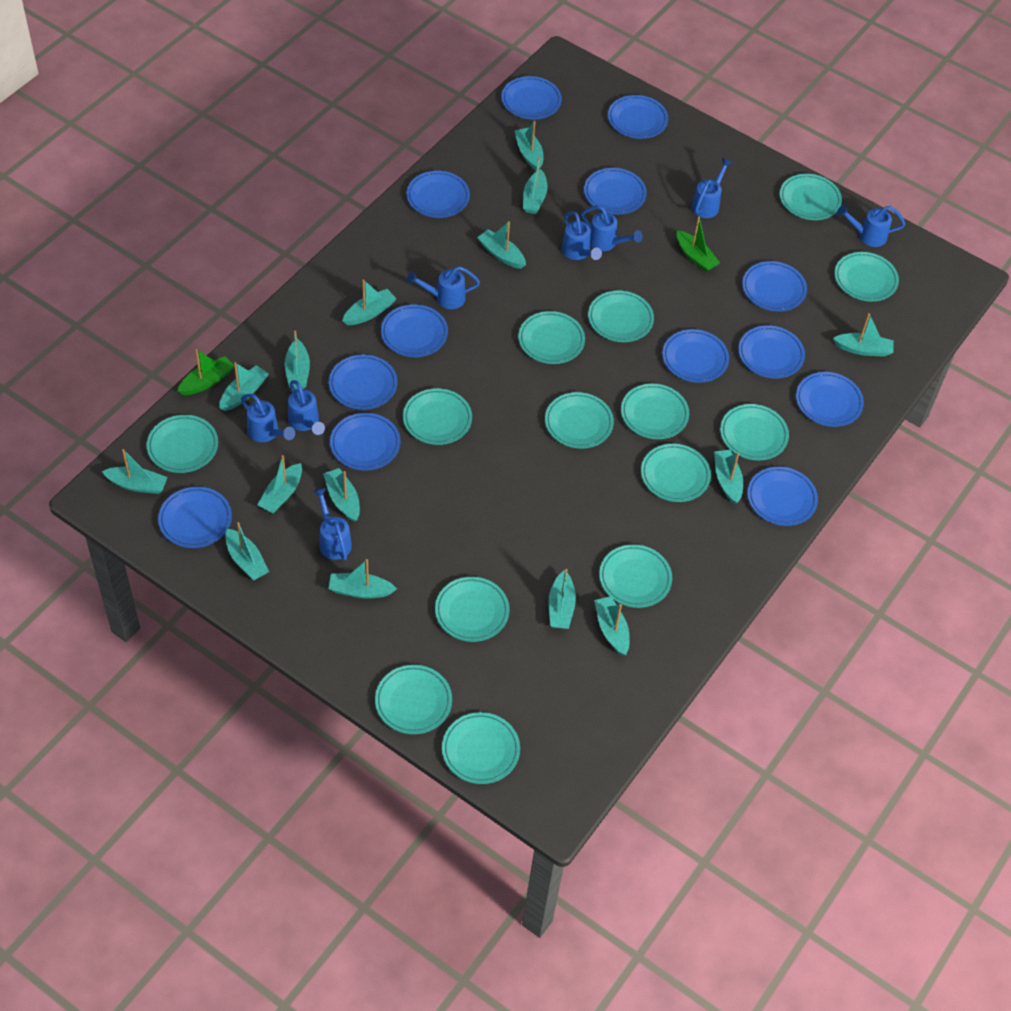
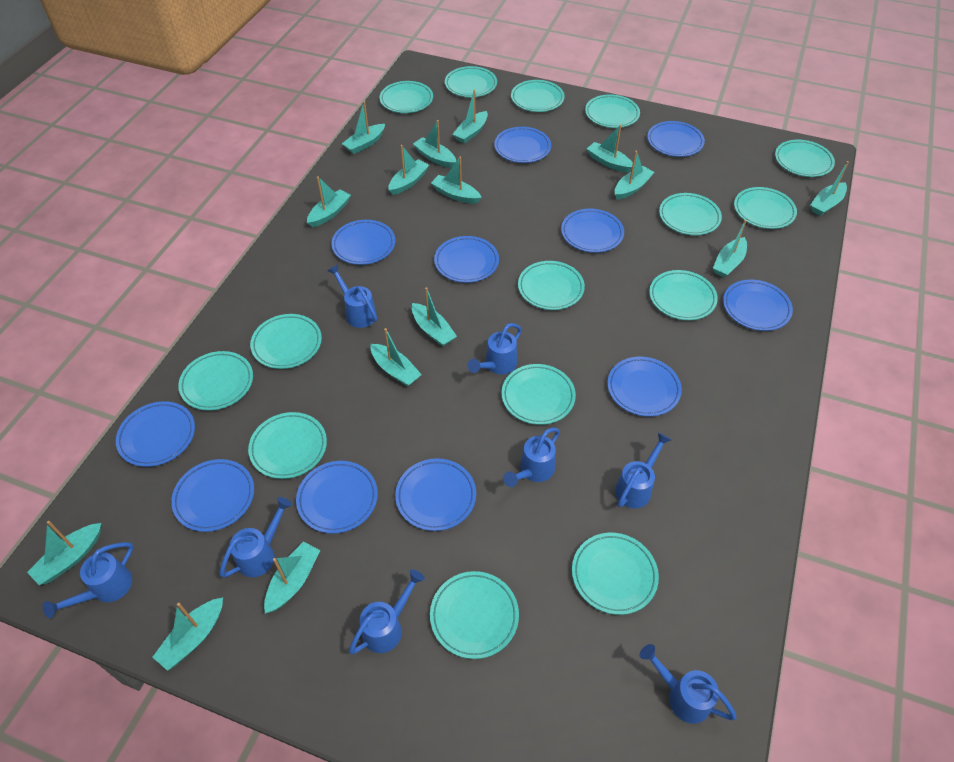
blue plate: 13 -> 11
green boat: 2 -> 0
turquoise plate: 14 -> 15

